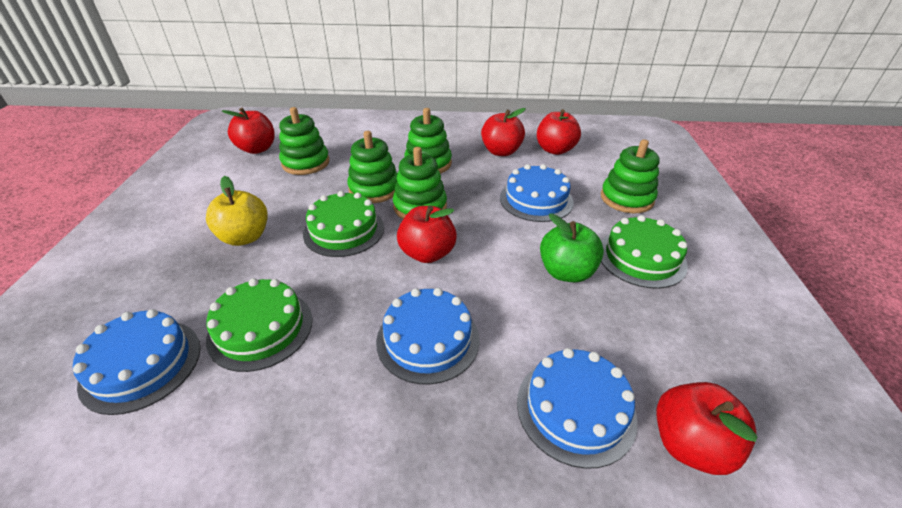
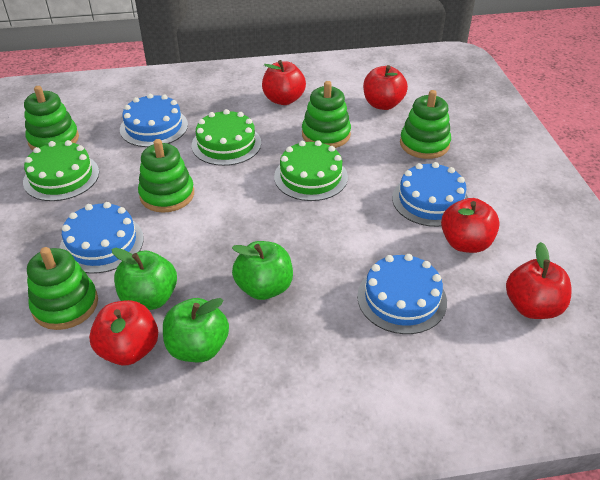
green apple: 1 -> 3
yellow apple: 1 -> 0

